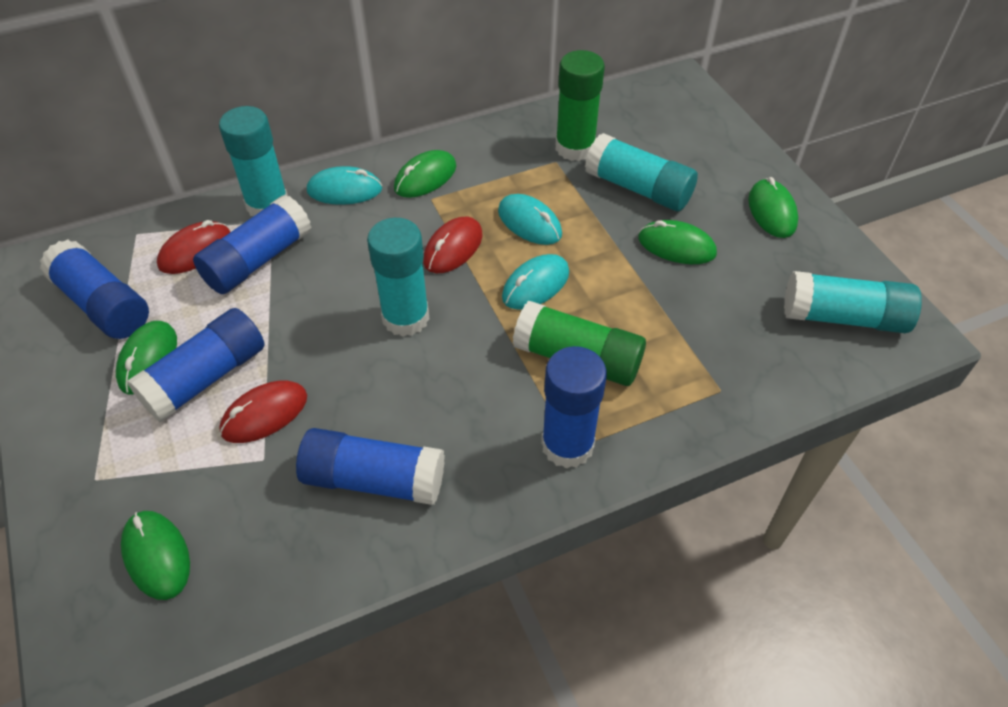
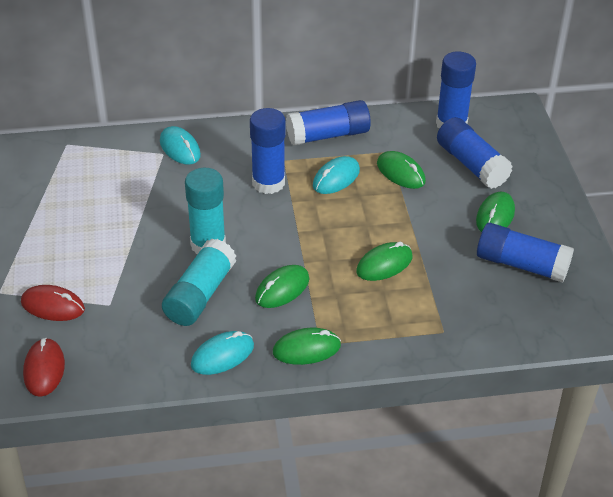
green glue stick: 2 -> 0
red mouse: 3 -> 2
turquoise glue stick: 4 -> 2

